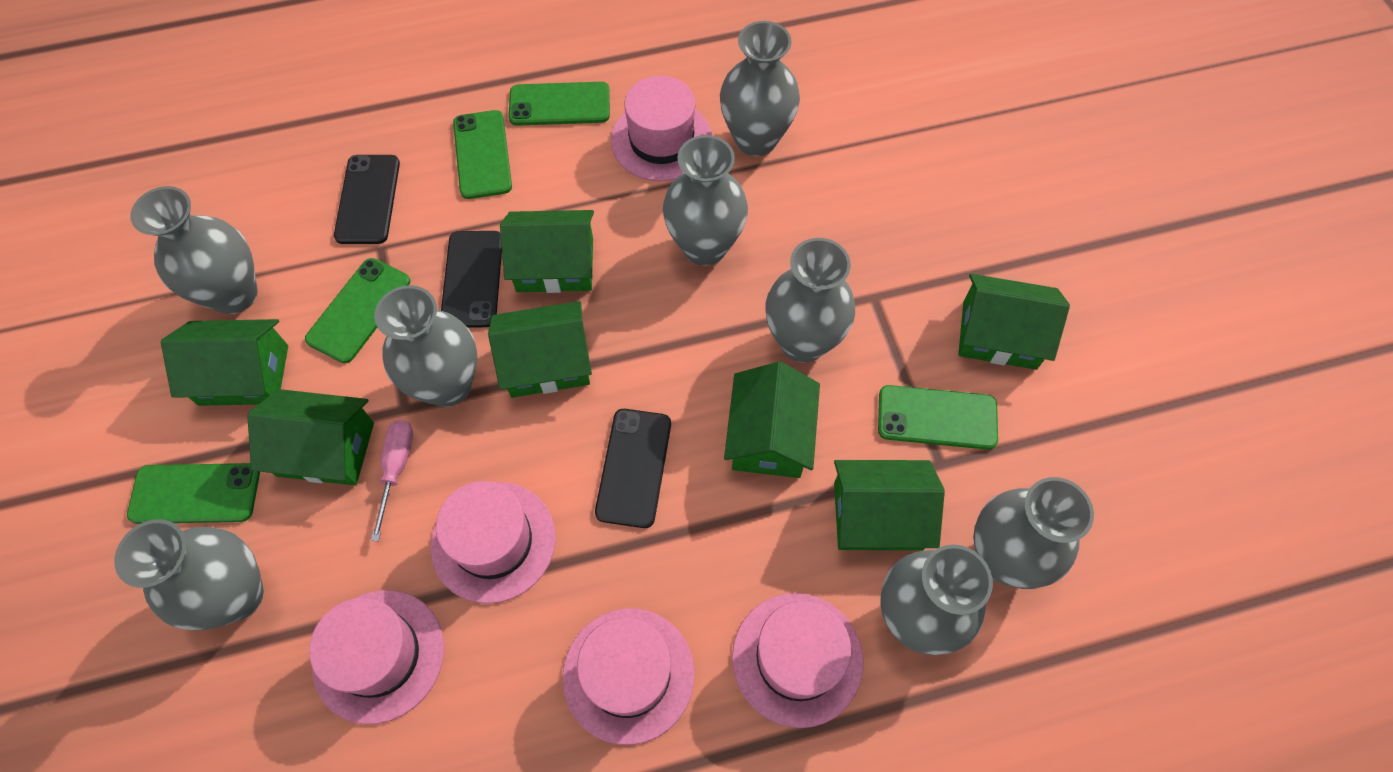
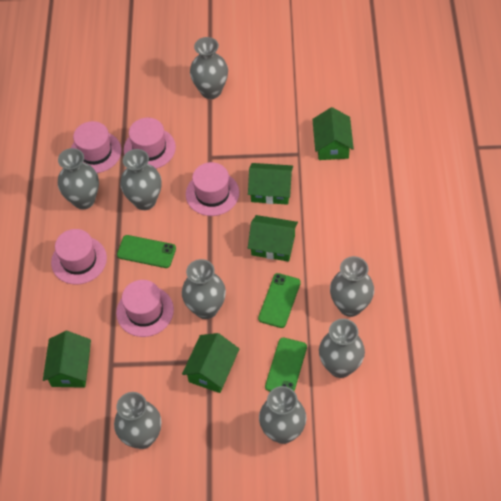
black phone: 3 -> 0
green house: 7 -> 5
green phone: 5 -> 3
pink screwdriver: 1 -> 0

